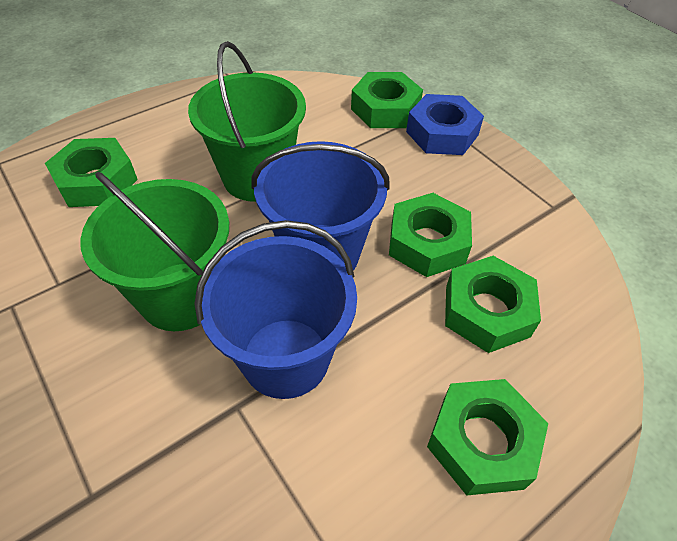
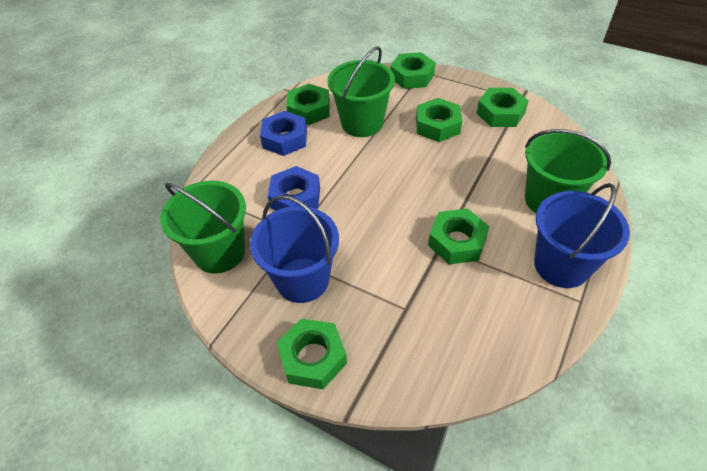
blue nut: 1 -> 2
green bucket: 2 -> 3
green nut: 5 -> 6

